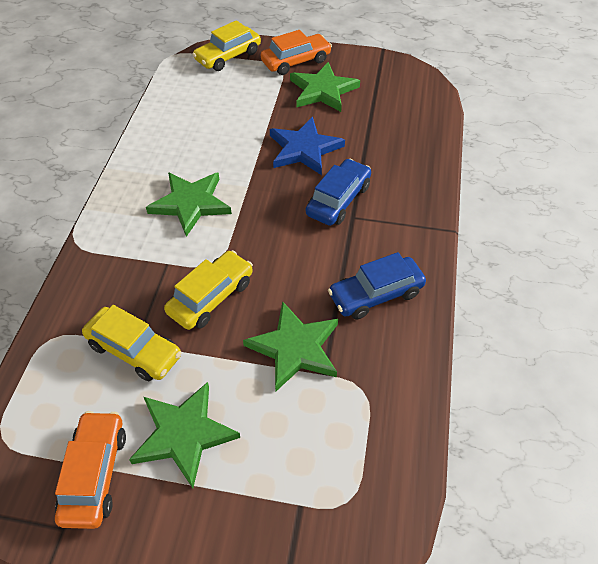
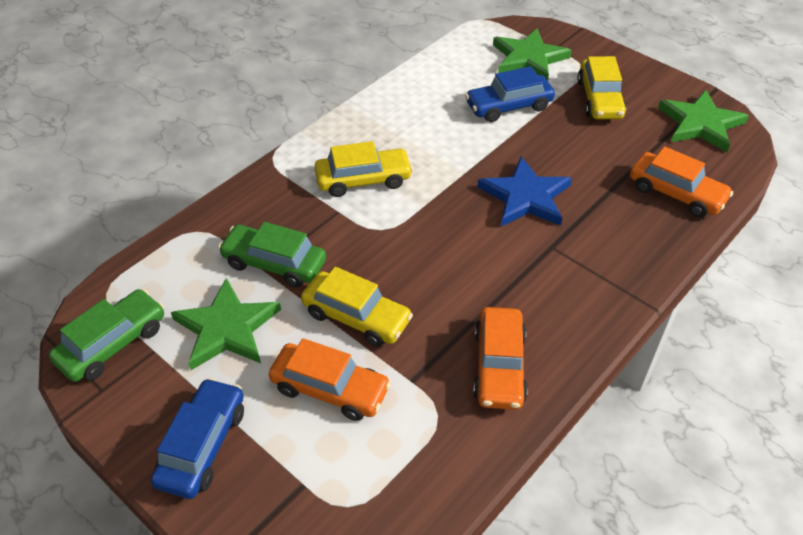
green car: 0 -> 2
green star: 4 -> 3
orange car: 2 -> 3

